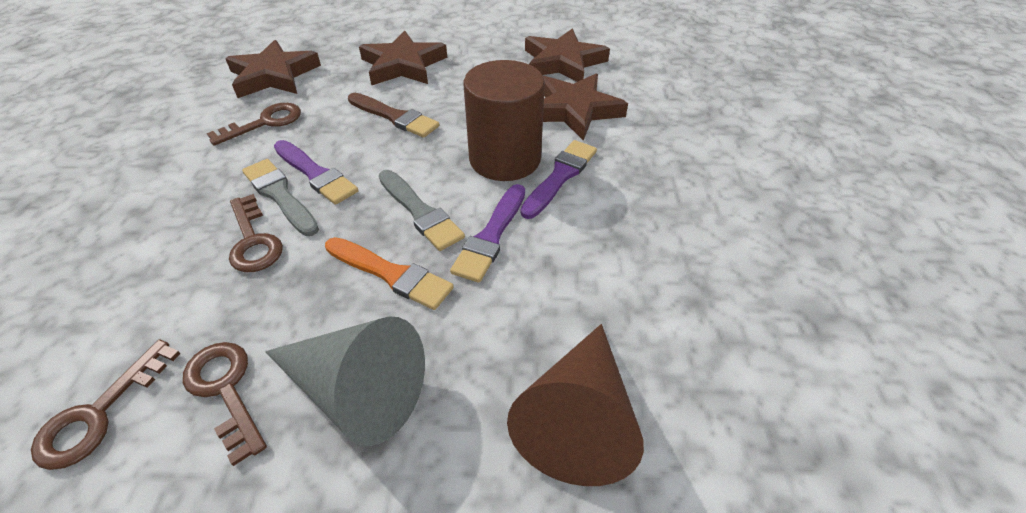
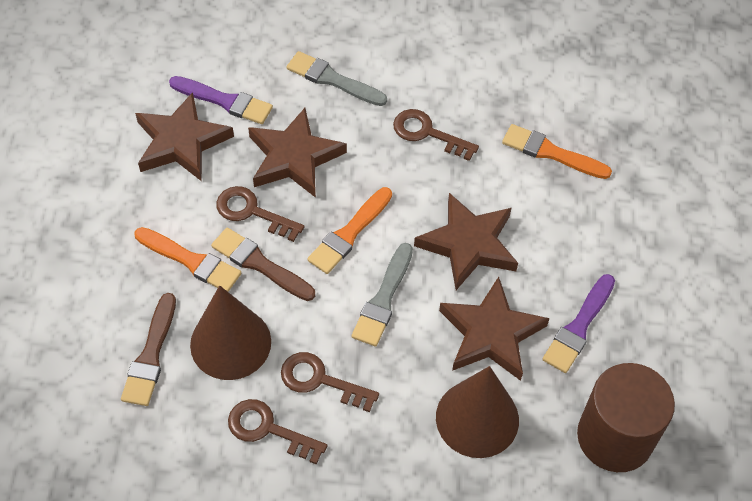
brown brush: 1 -> 2
brown cone: 1 -> 2
grey cone: 1 -> 0
orange brush: 1 -> 3
purple brush: 3 -> 2

